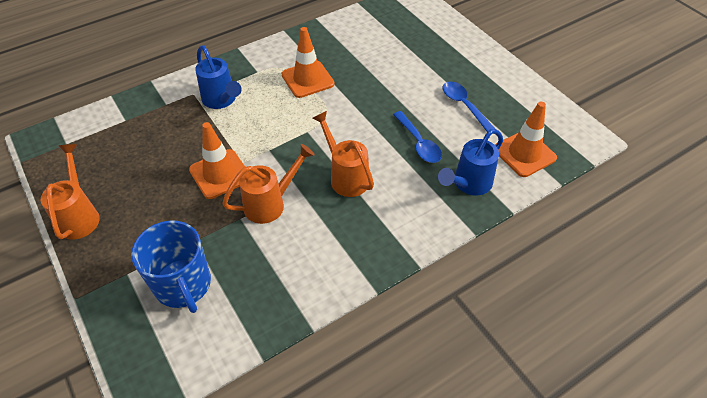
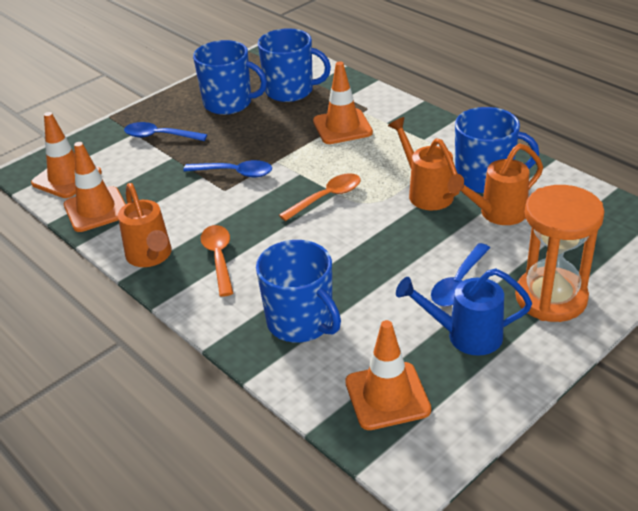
blue mug: 1 -> 4
blue spoon: 2 -> 3
blue watering can: 2 -> 1
orange hourglass: 0 -> 1
orange spoon: 0 -> 2
orange traffic cone: 3 -> 4

